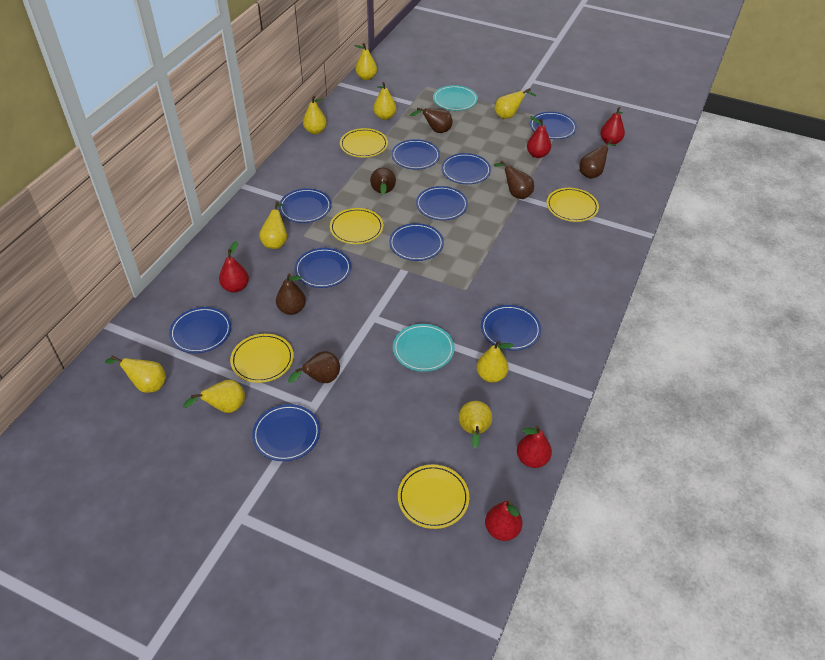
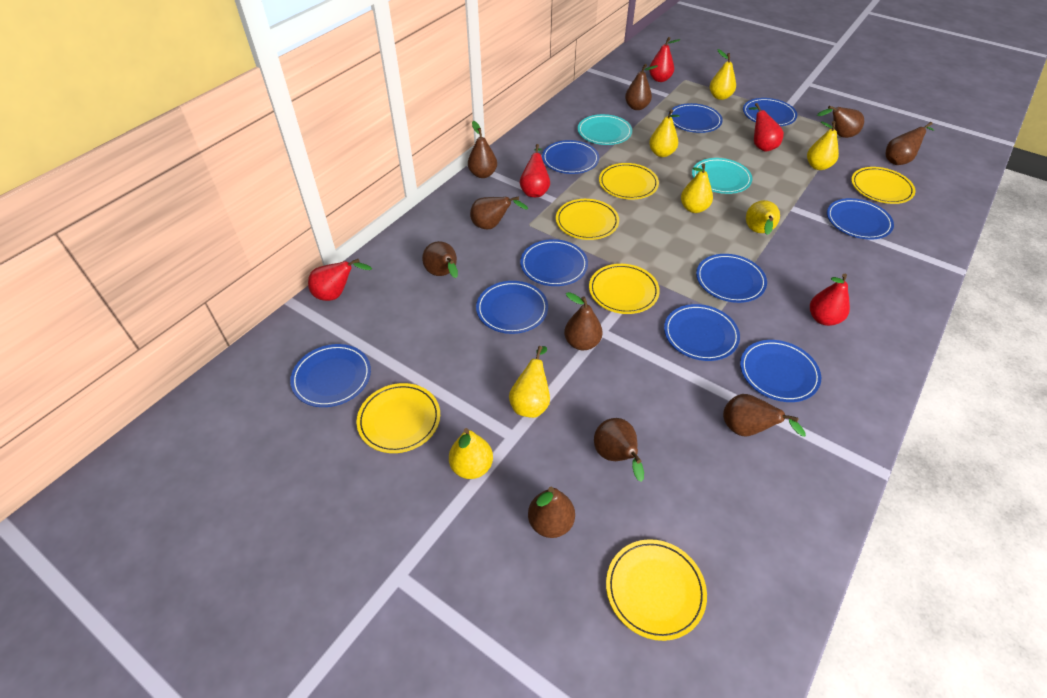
brown pear: 6 -> 10
yellow pear: 9 -> 7
yellow plate: 5 -> 6

